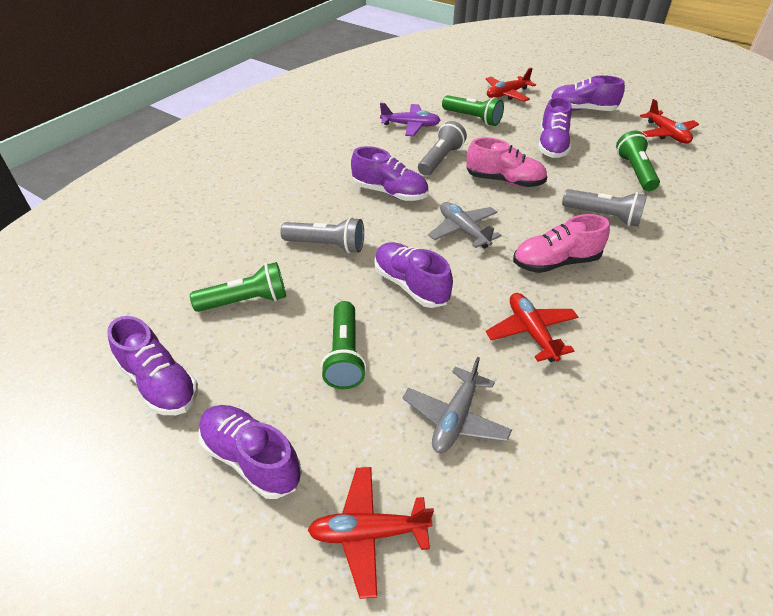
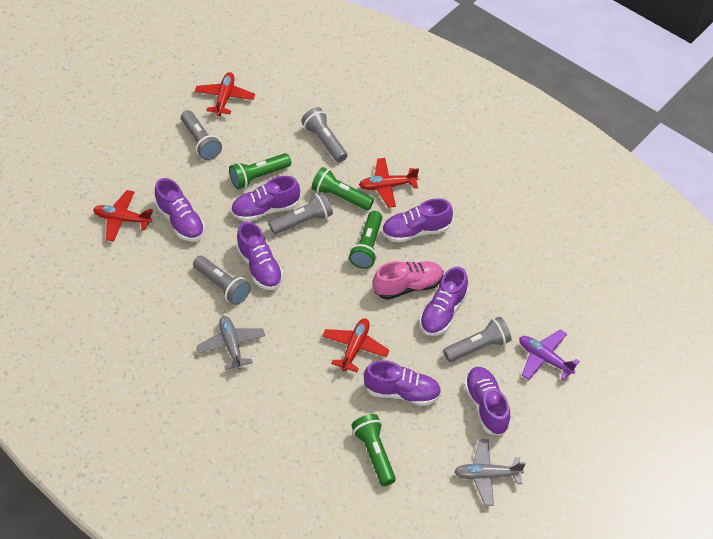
grey flashlight: 3 -> 5
pink shoe: 2 -> 1
purple shoe: 6 -> 7

